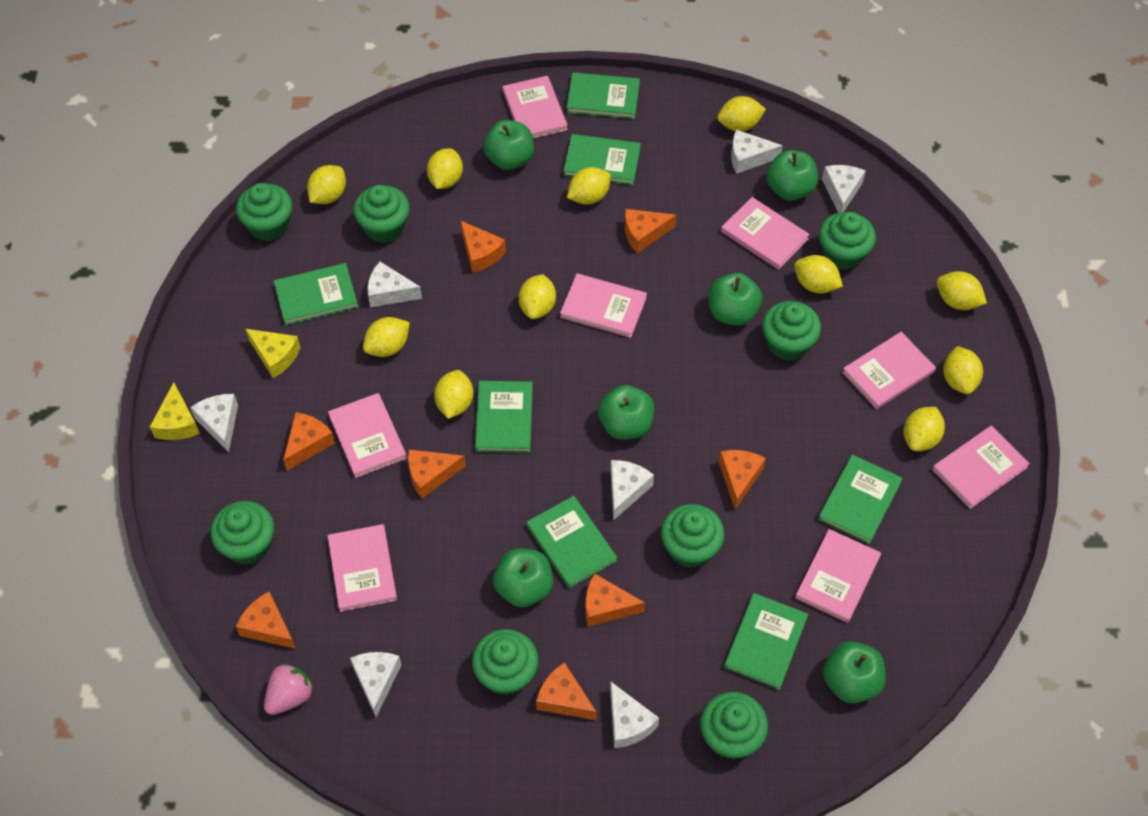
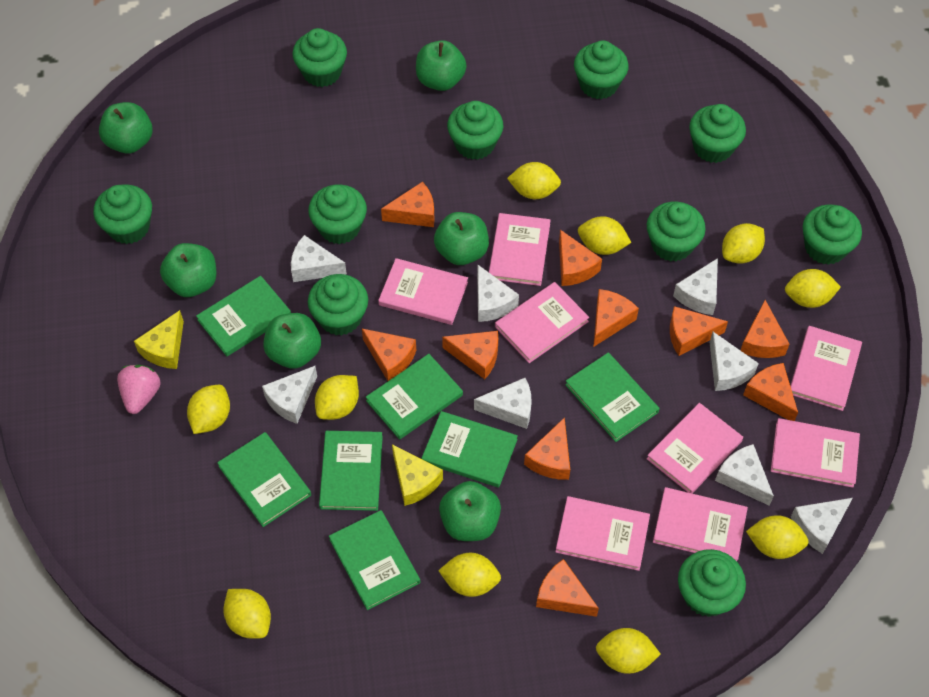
green cupcake: 8 -> 10
orange cheese: 8 -> 10
white cheese: 7 -> 8
yellow lemon: 11 -> 10

